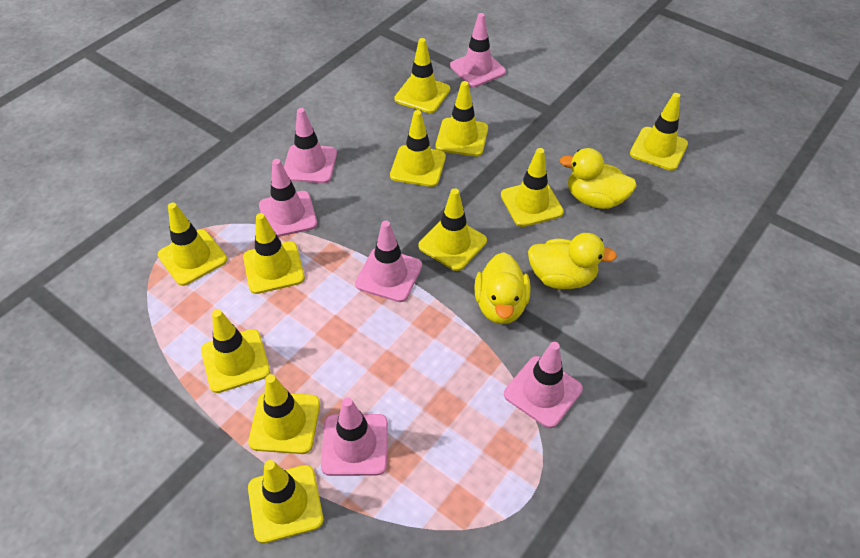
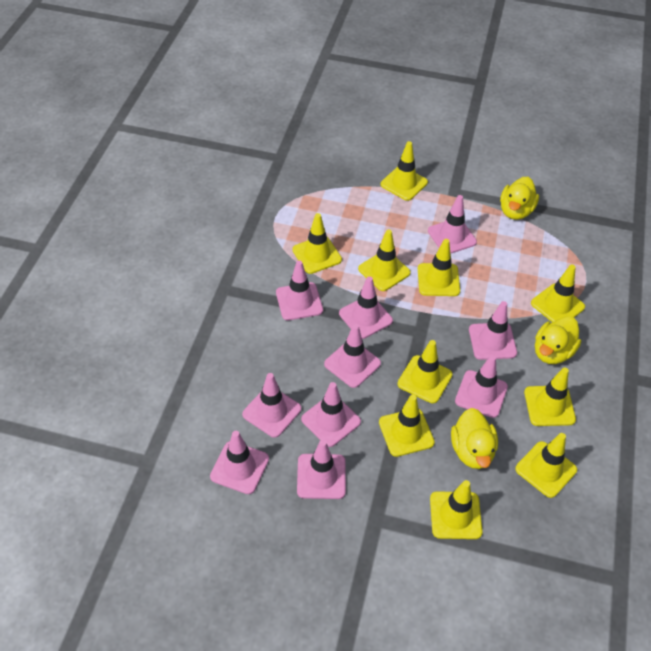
pink traffic cone: 6 -> 10
yellow traffic cone: 11 -> 10

